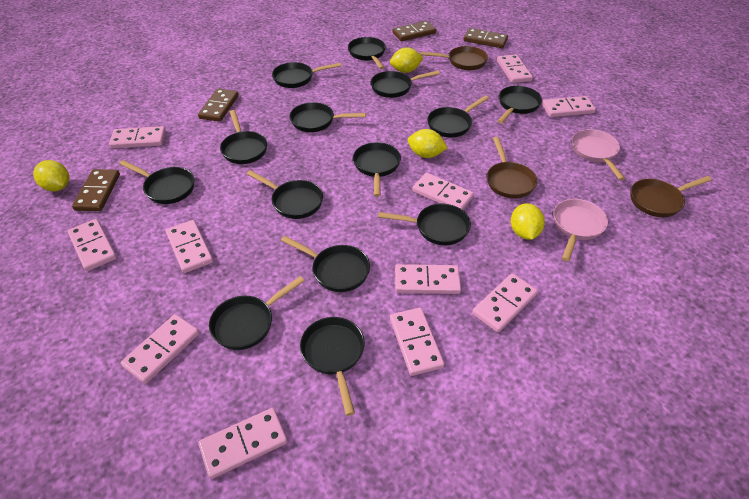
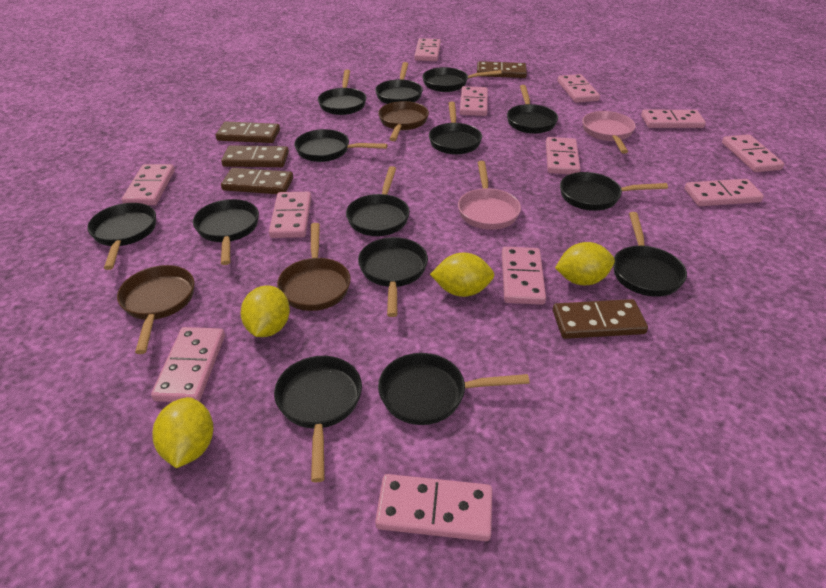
brown domino: 4 -> 5
pink domino: 11 -> 12

